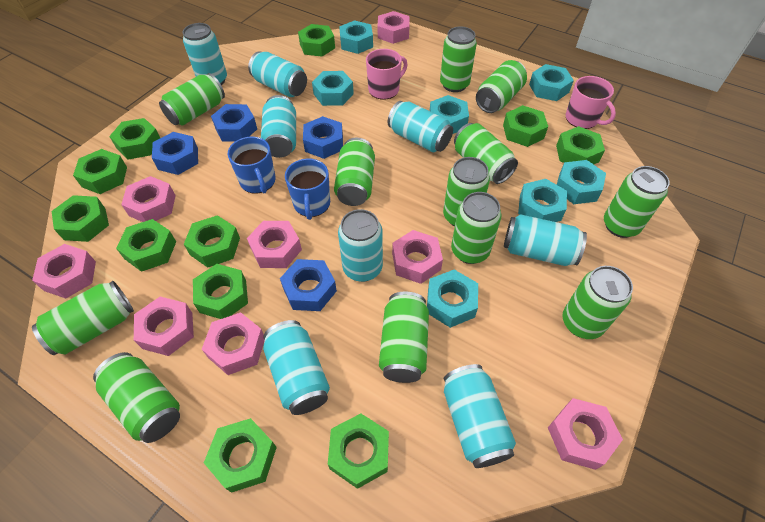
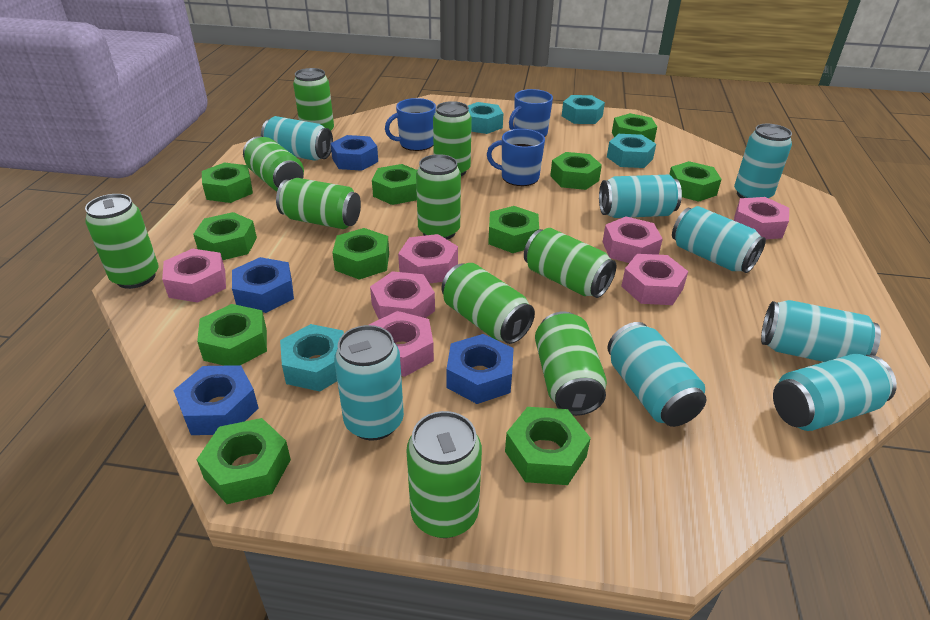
blue mug: 2 -> 3
green can: 12 -> 10
pink mug: 2 -> 0
pink nut: 8 -> 7
turquoise nut: 7 -> 4

